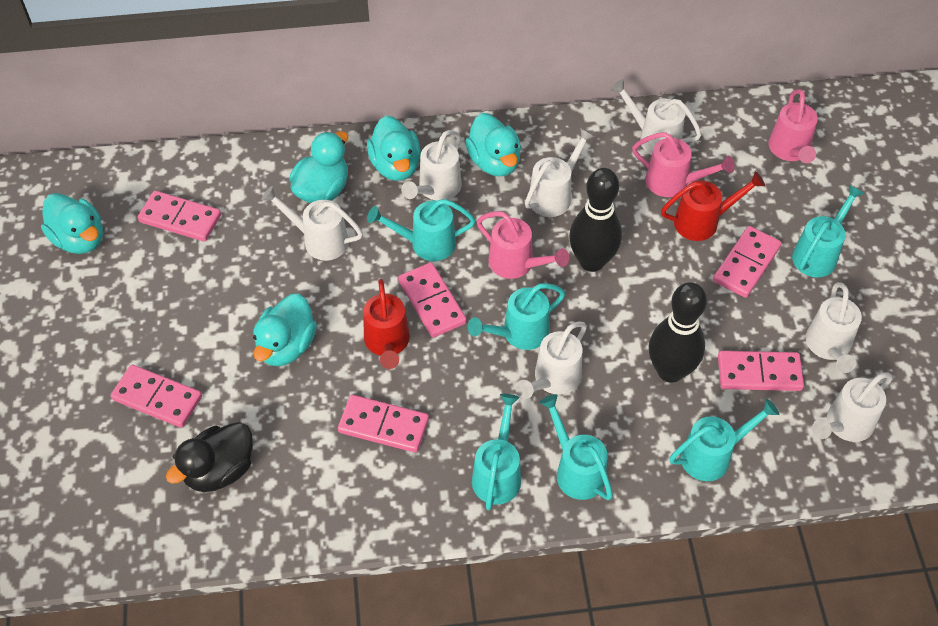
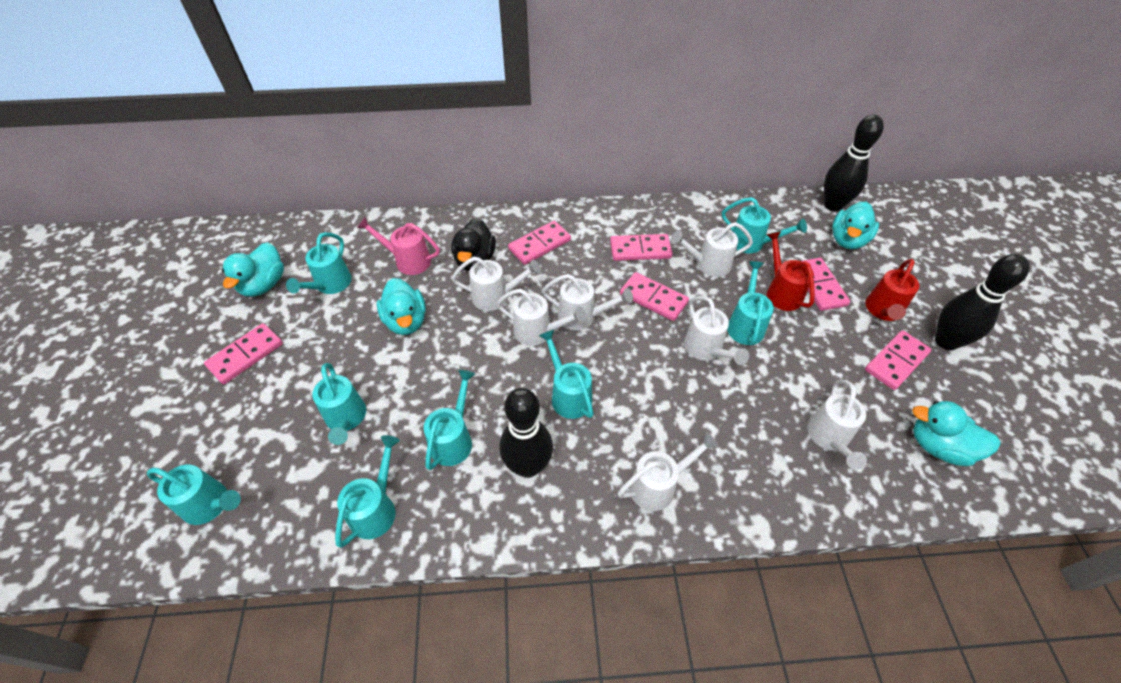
black bowling pin: 2 -> 3
pink watering can: 3 -> 1
turquoise duck: 5 -> 4
turquoise watering can: 6 -> 8

